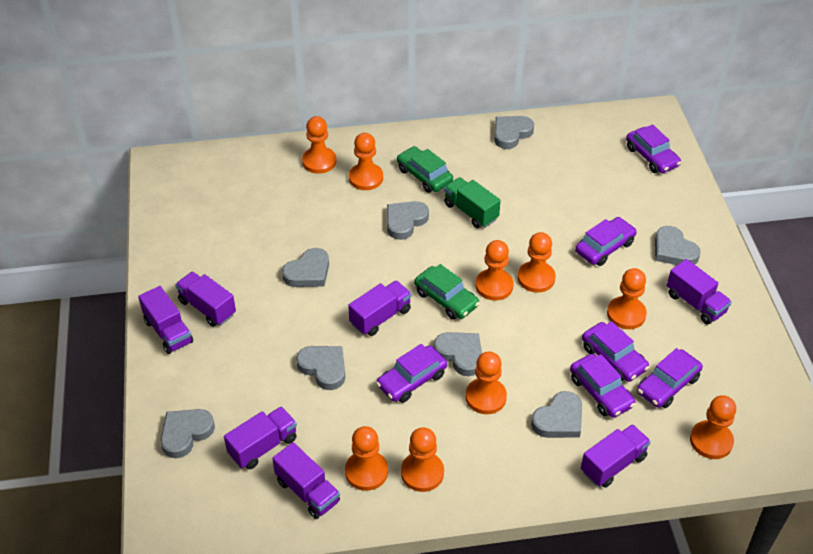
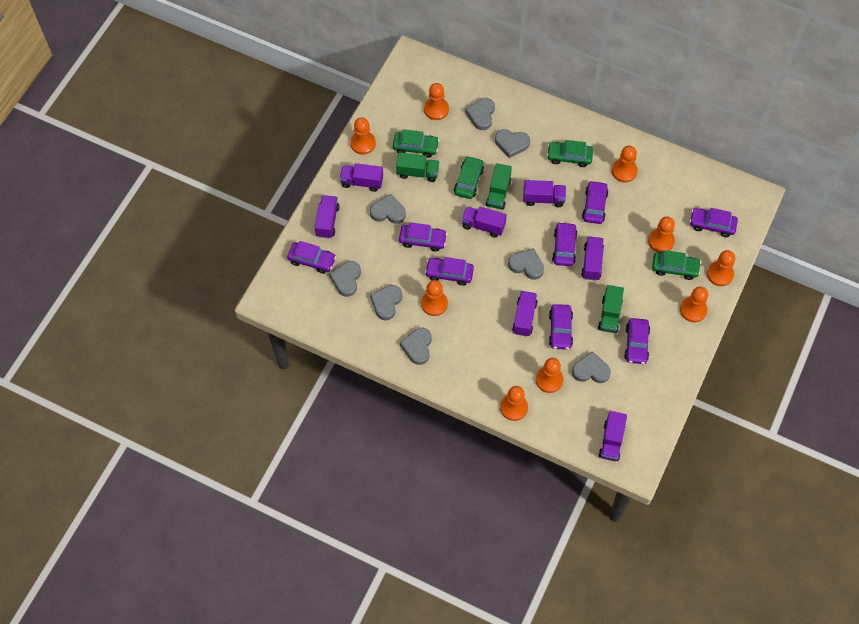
green car: 2 -> 4
green truck: 1 -> 3
purple car: 6 -> 8

